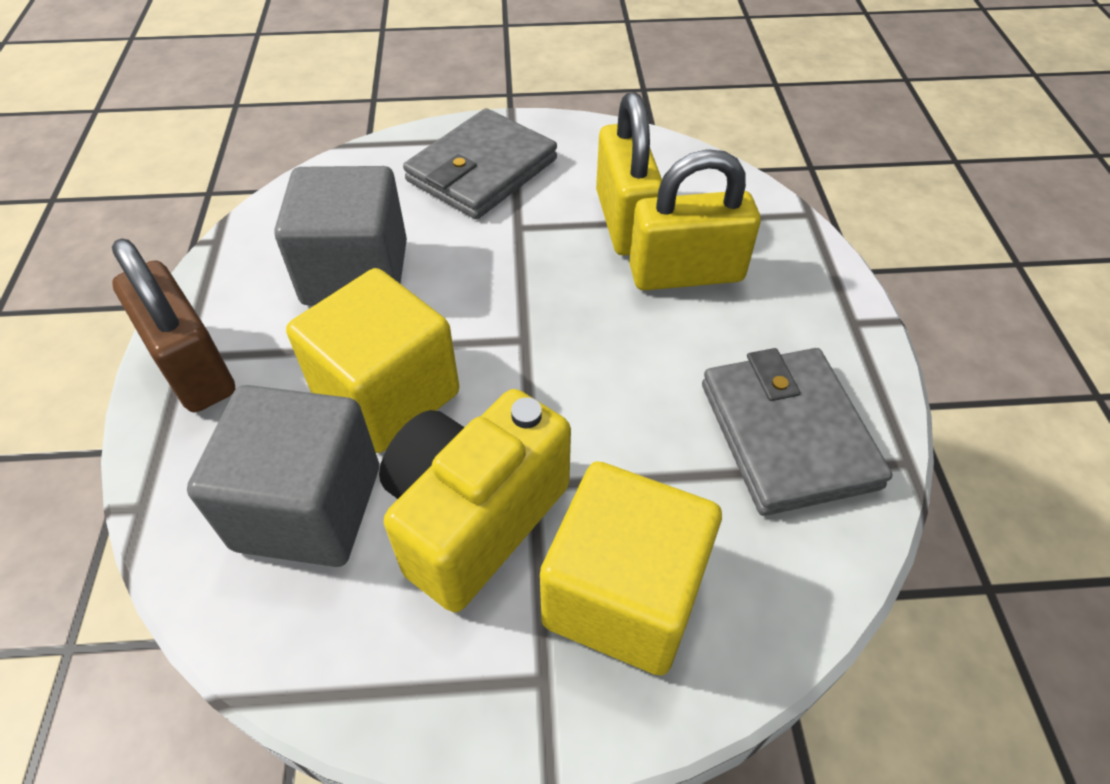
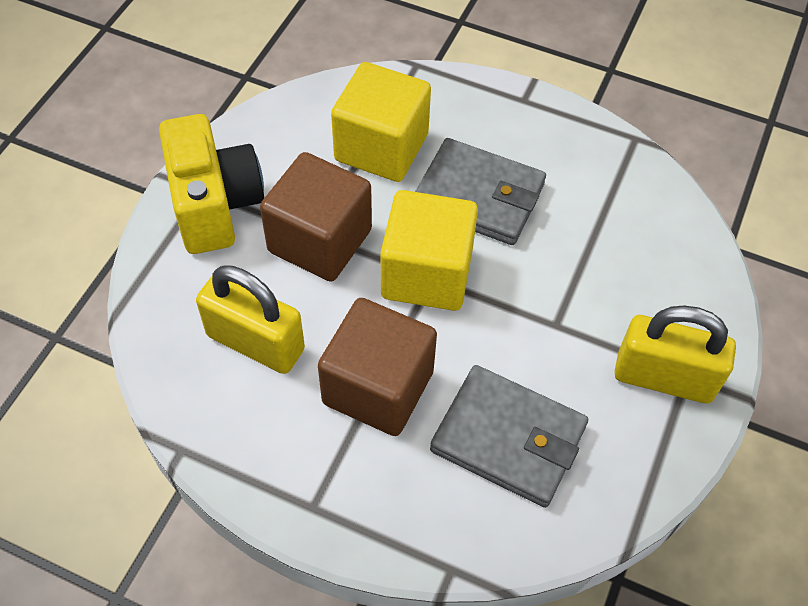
brown cube: 0 -> 2
brown padlock: 1 -> 0
grey cube: 2 -> 0

